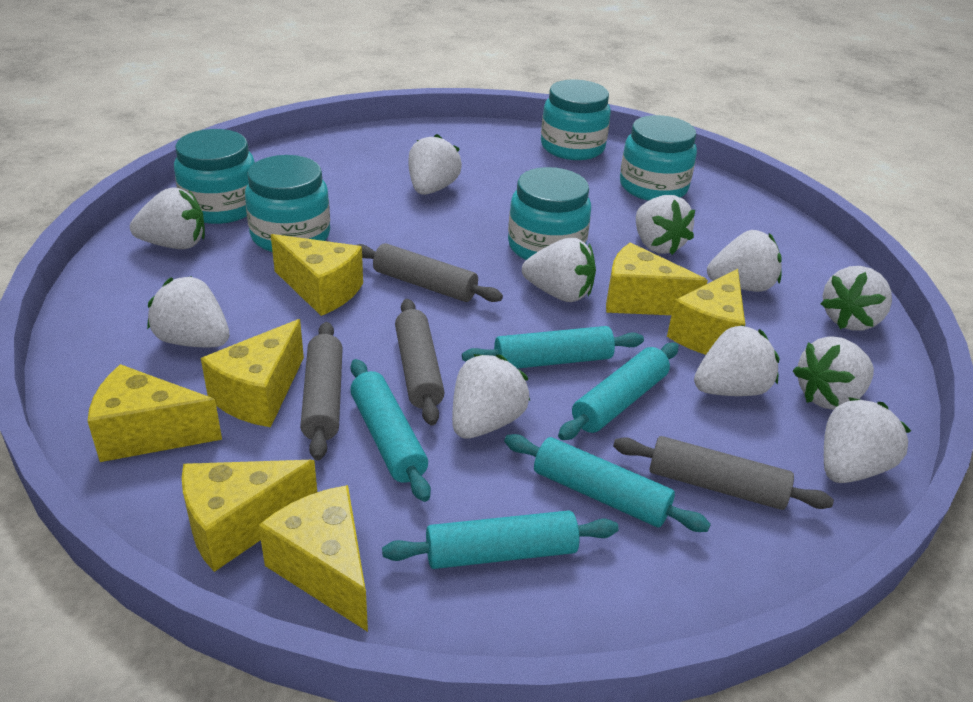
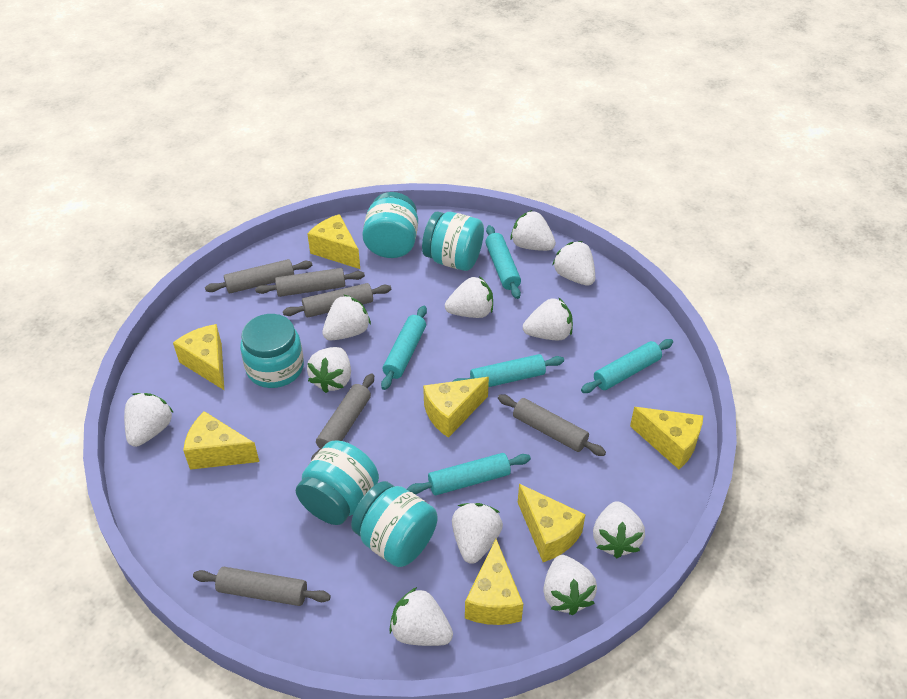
grey rolling pin: 4 -> 6

